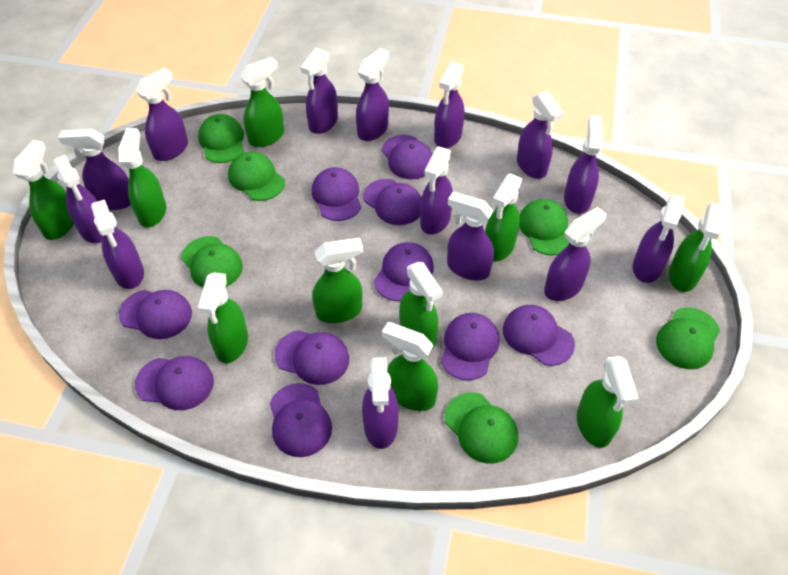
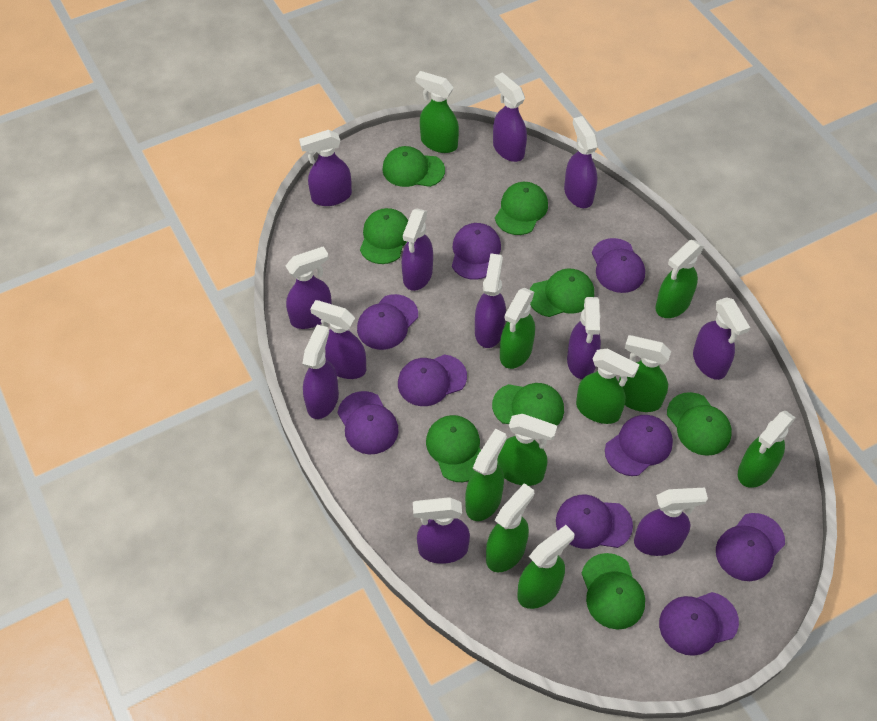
green cap: 6 -> 8
purple cap: 10 -> 9
purple spray bottle: 14 -> 12

